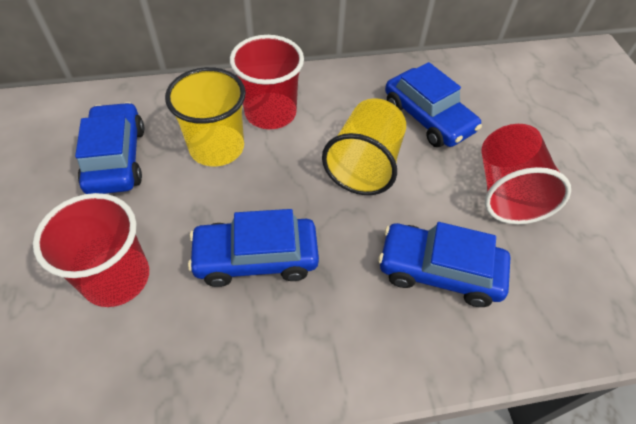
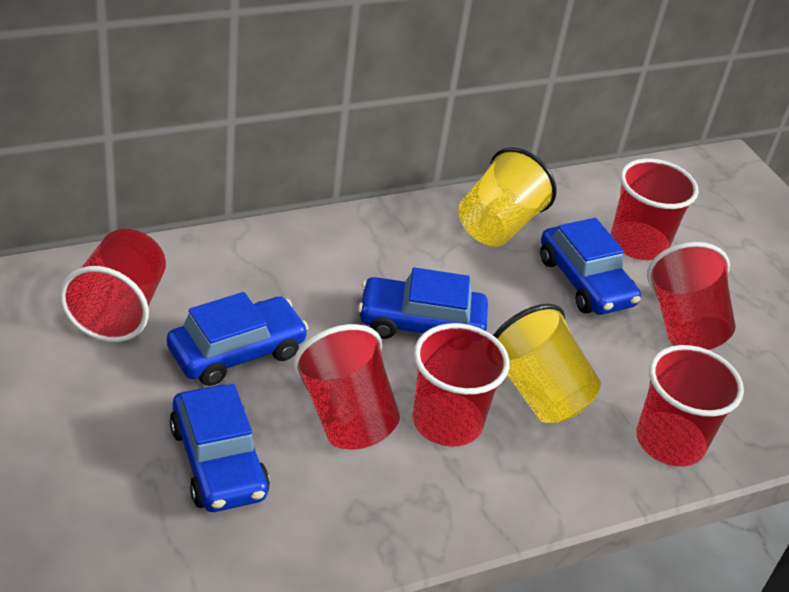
red cup: 3 -> 6

